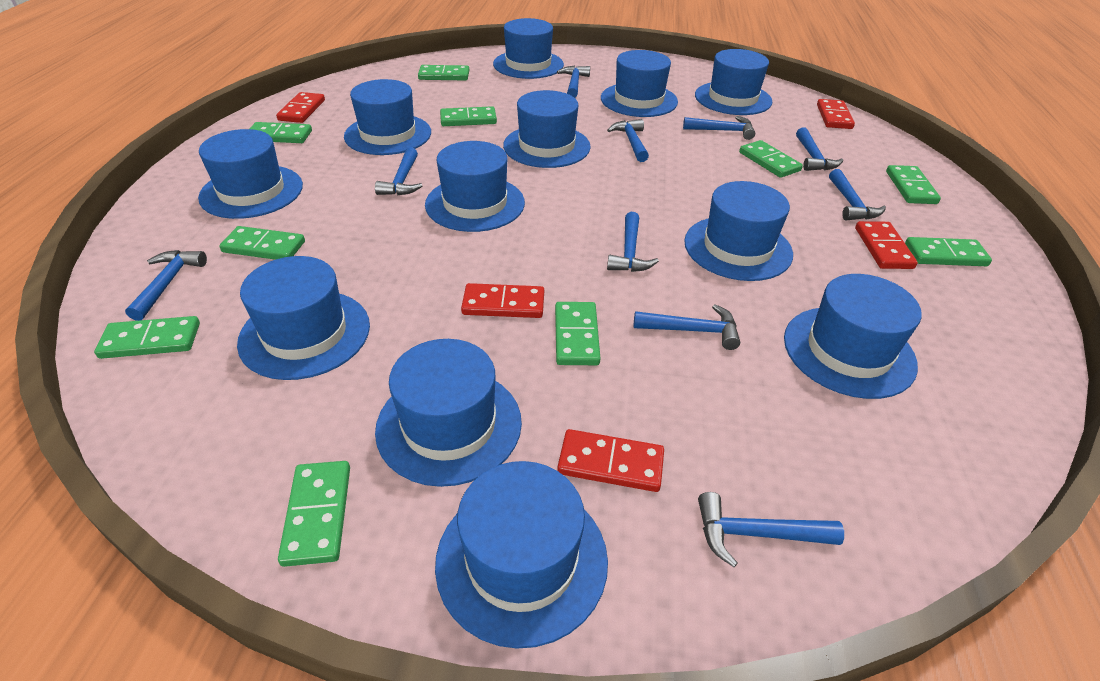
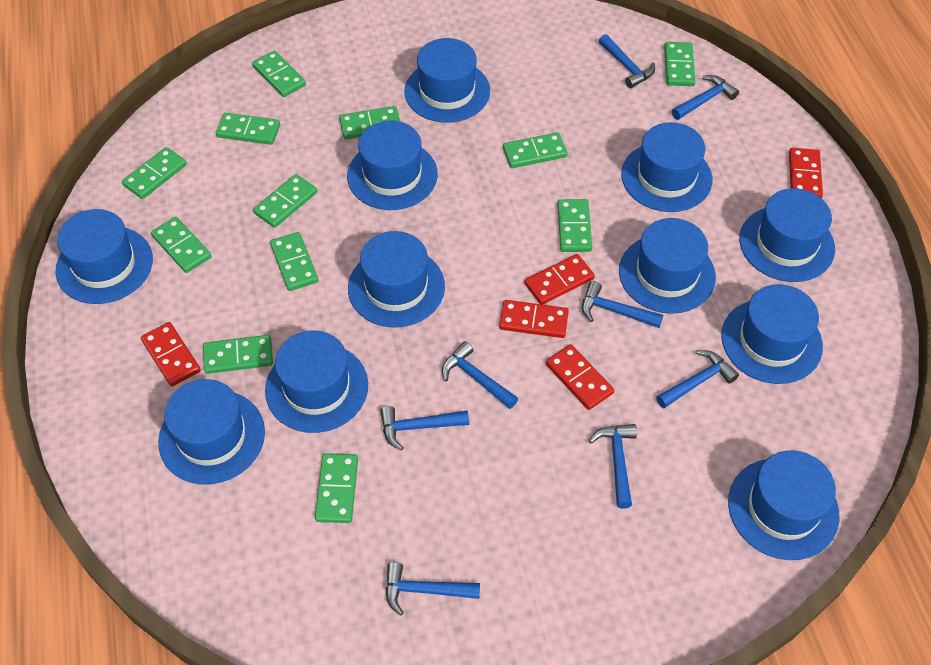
blue hammer: 10 -> 8
blue hat: 12 -> 11
green domino: 10 -> 12

